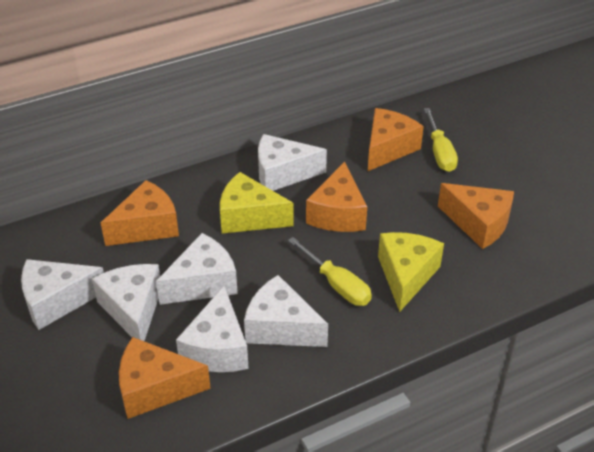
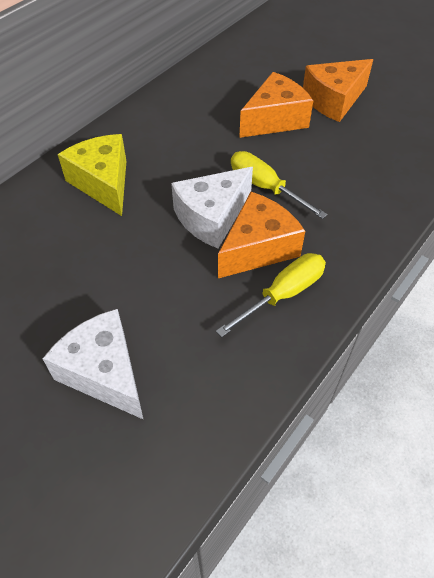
orange cheese: 5 -> 3
white cheese: 6 -> 2
yellow cheese: 2 -> 1

